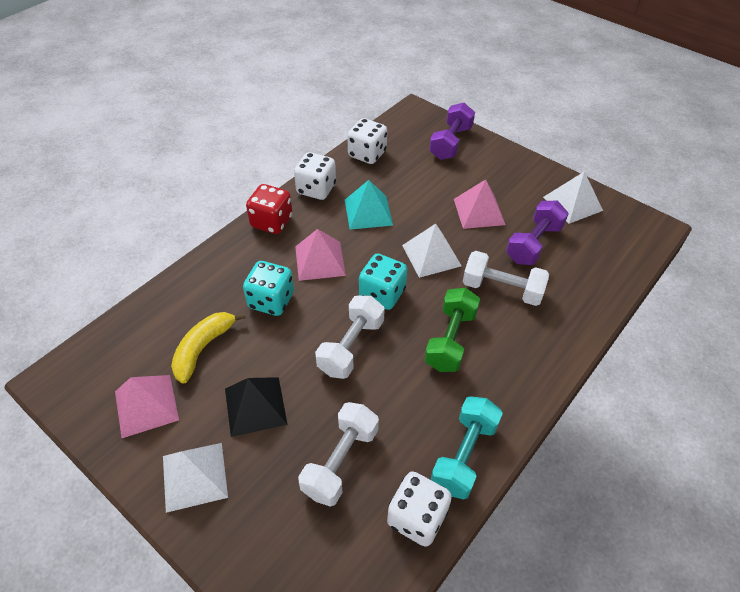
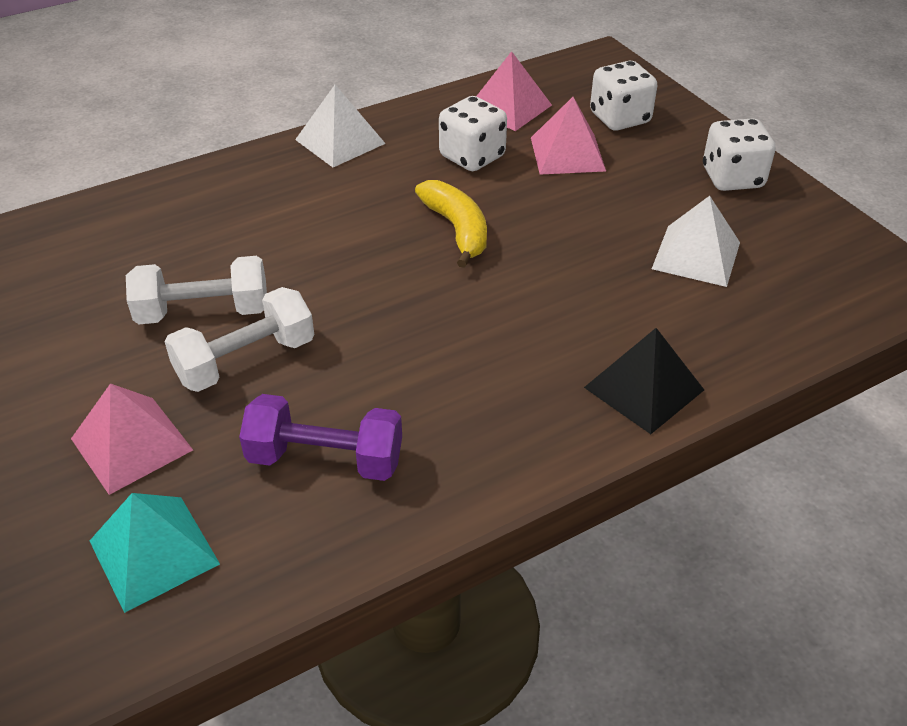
green dumbbell: 1 -> 0
purple dumbbell: 2 -> 1
red dice: 1 -> 0
turquoise dice: 2 -> 0
turquoise dumbbell: 1 -> 0
white dumbbell: 3 -> 2
white pyramid: 3 -> 2

